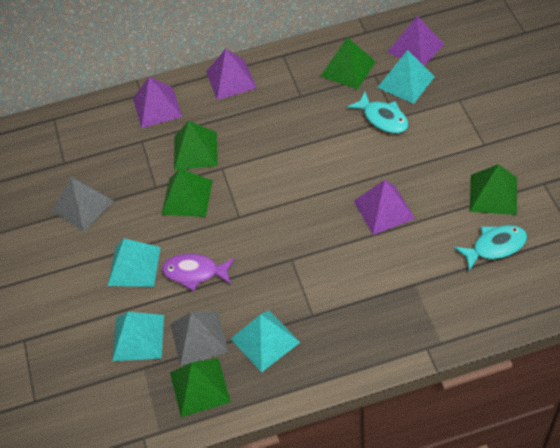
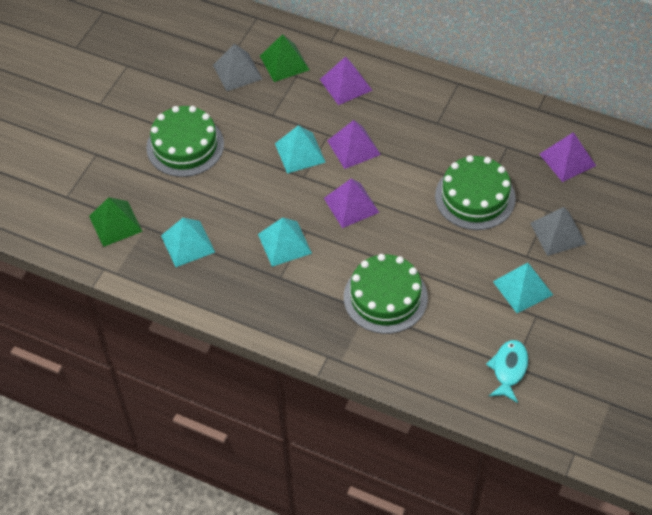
green cake: 0 -> 3
green pyramid: 5 -> 2
purple fish: 1 -> 0
turquoise fish: 2 -> 1

